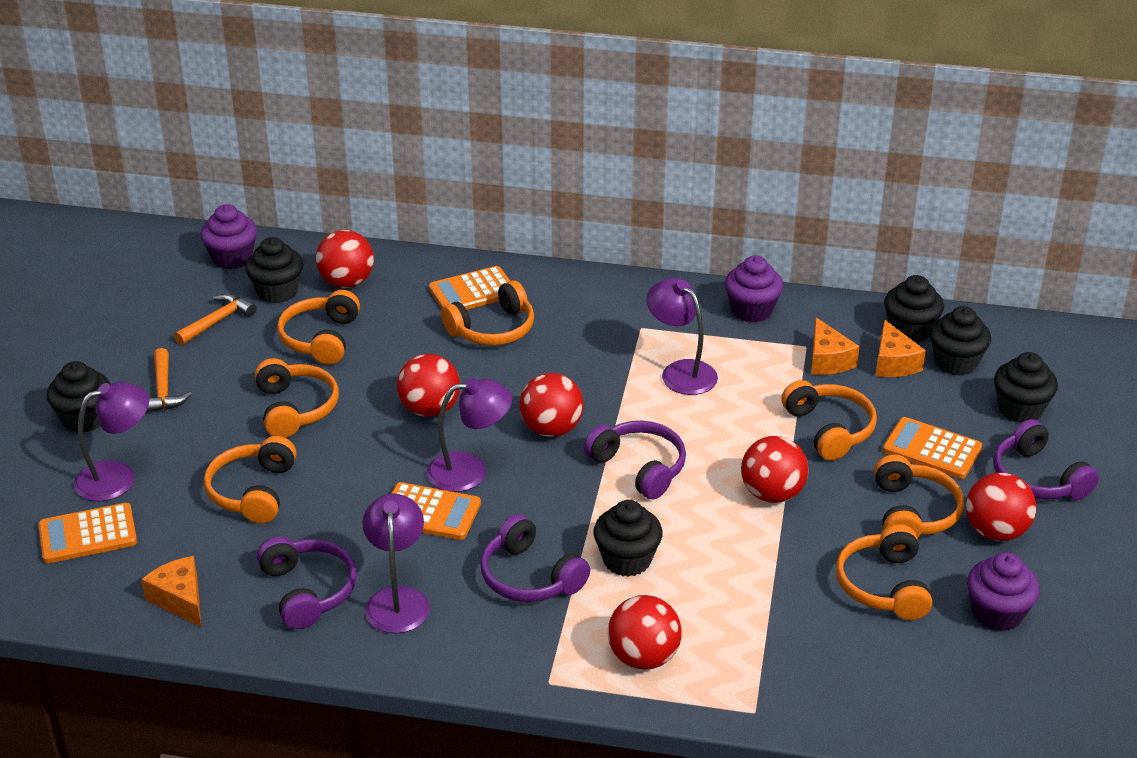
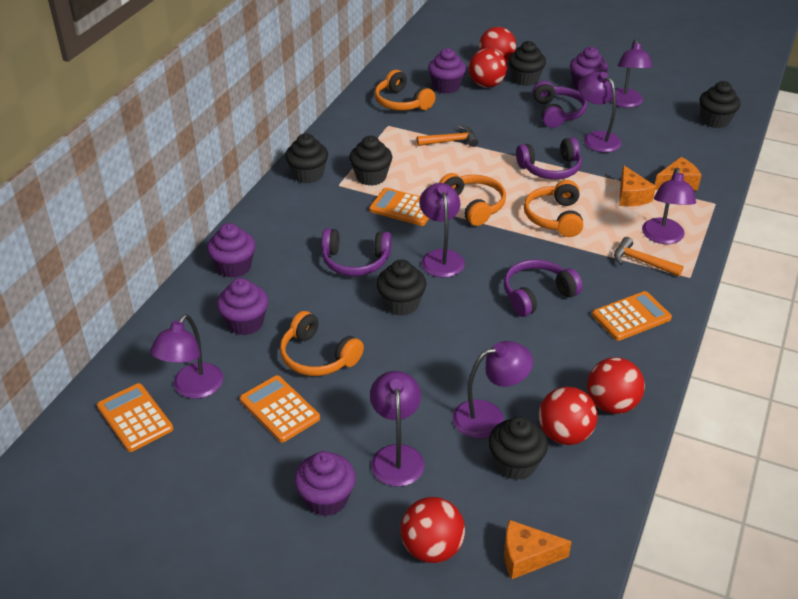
orange headphones: 7 -> 4
purple cupcake: 3 -> 5
purple lamp: 4 -> 7
red ball: 6 -> 5

